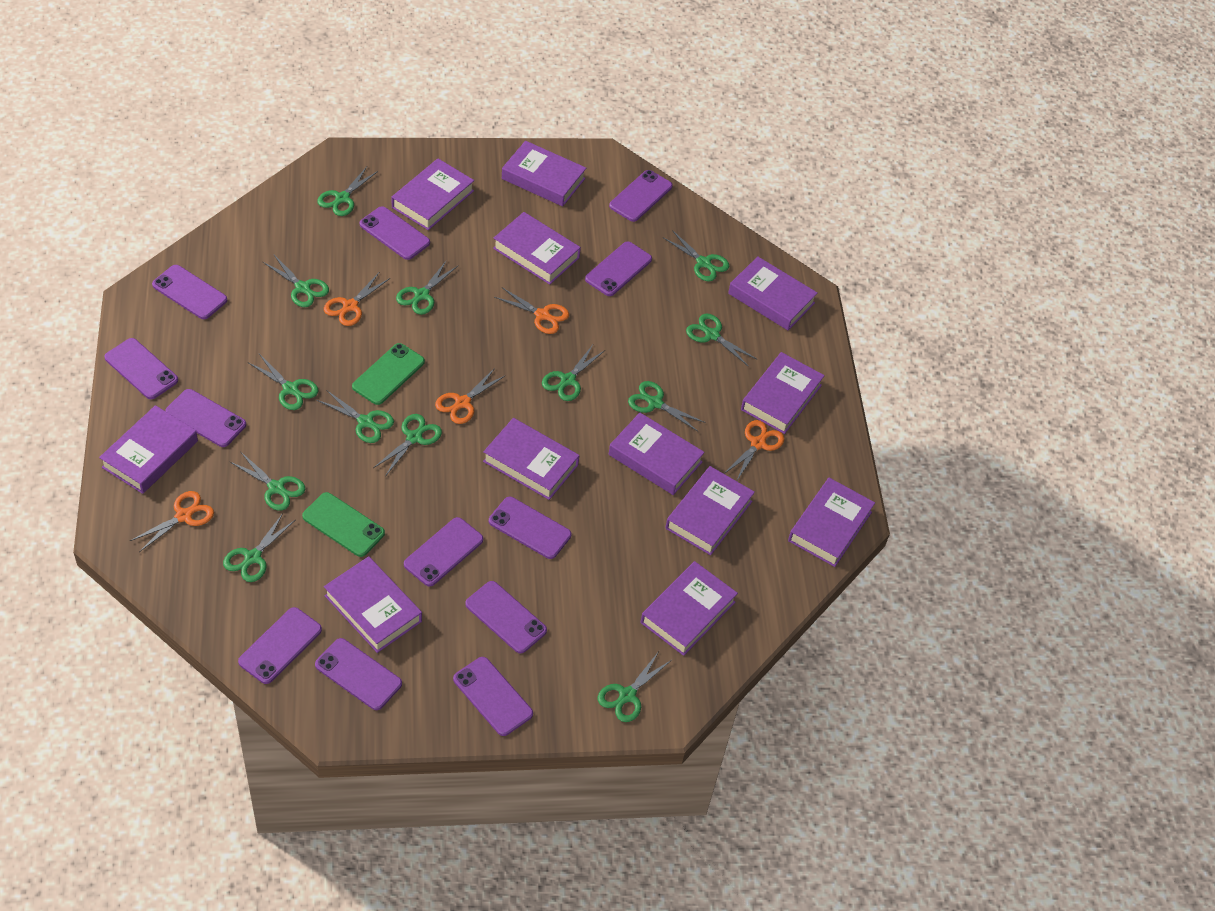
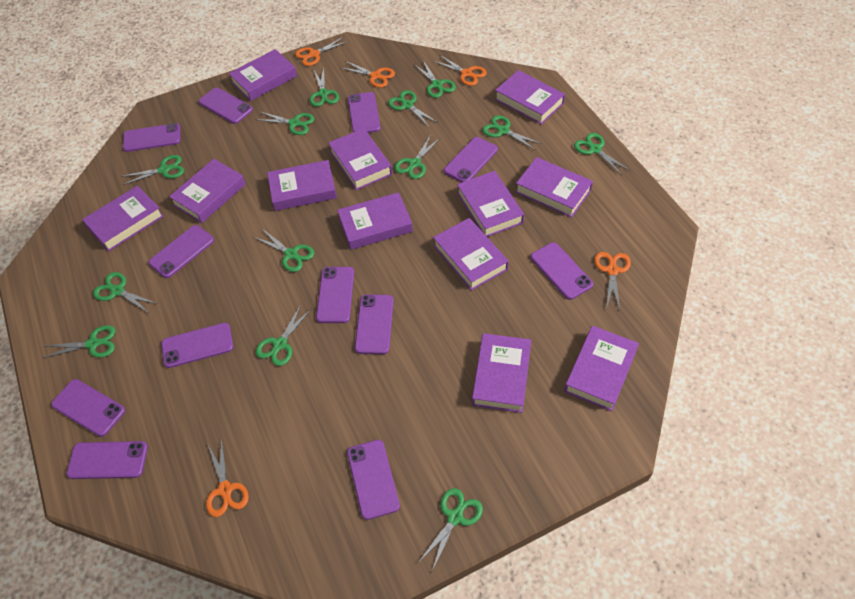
green phone: 2 -> 0

